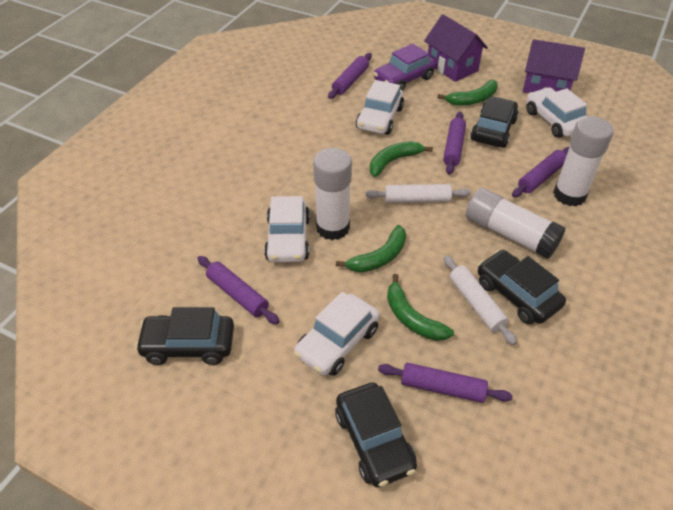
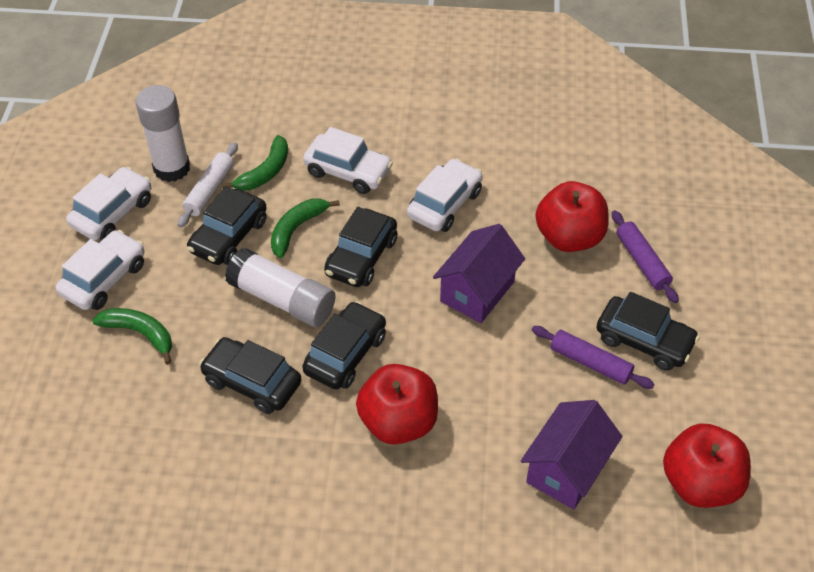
black car: 4 -> 5
green banana: 4 -> 3
purple car: 1 -> 0
purple rolling pin: 5 -> 2
red apple: 0 -> 3
white glue stick: 3 -> 2
white rolling pin: 2 -> 1

